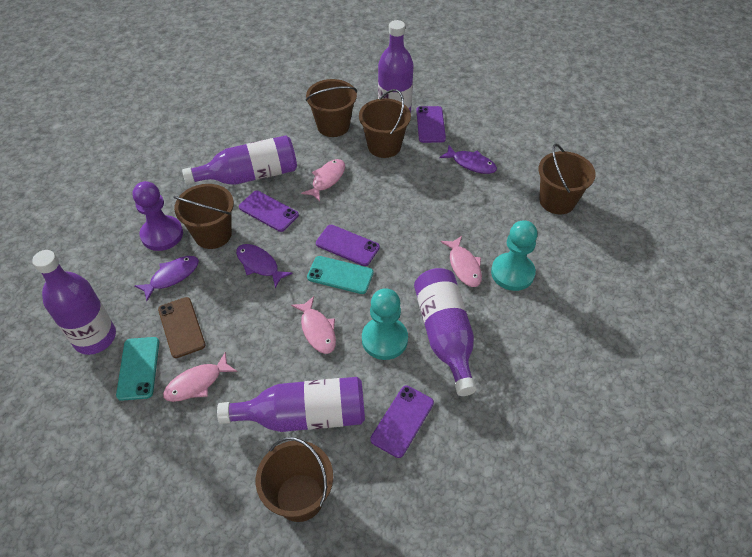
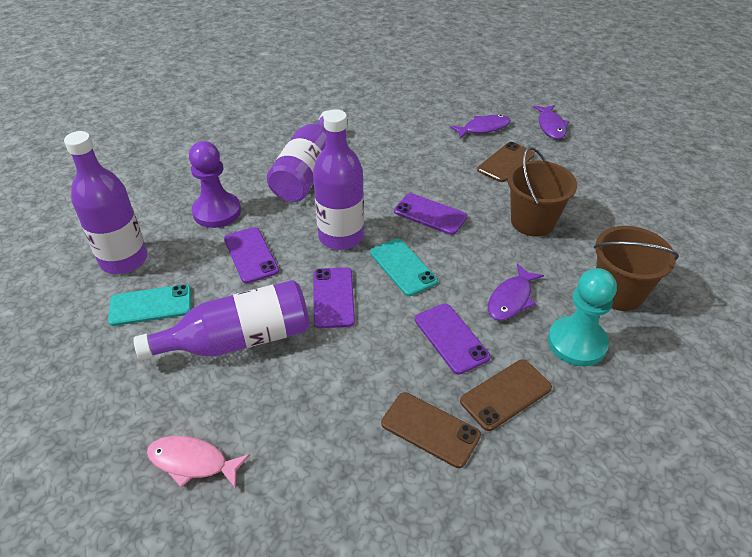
brown bucket: 5 -> 2
brown phone: 1 -> 3
pink fish: 4 -> 1
purple bottle: 5 -> 4
turquoise pawn: 2 -> 1

